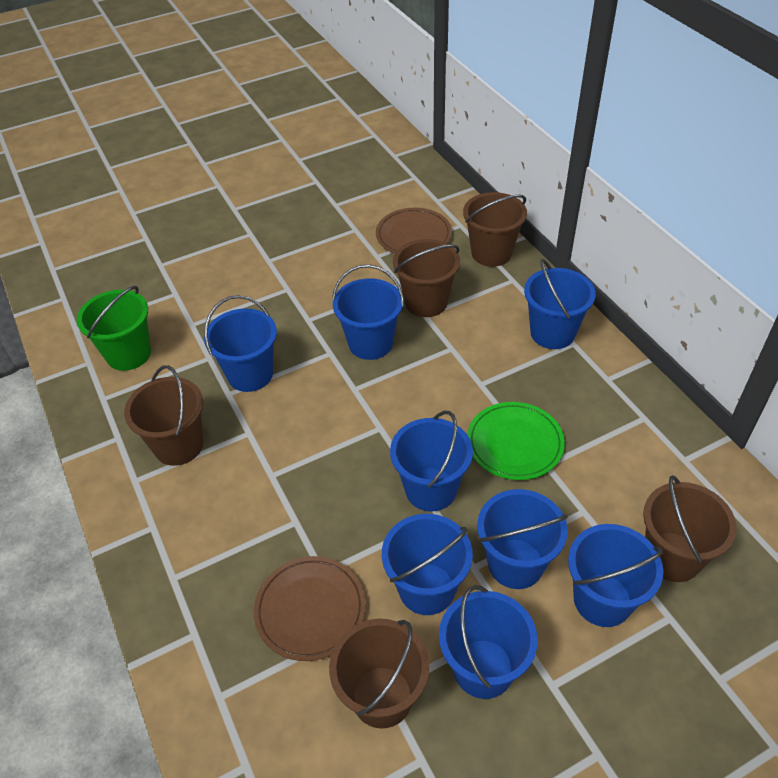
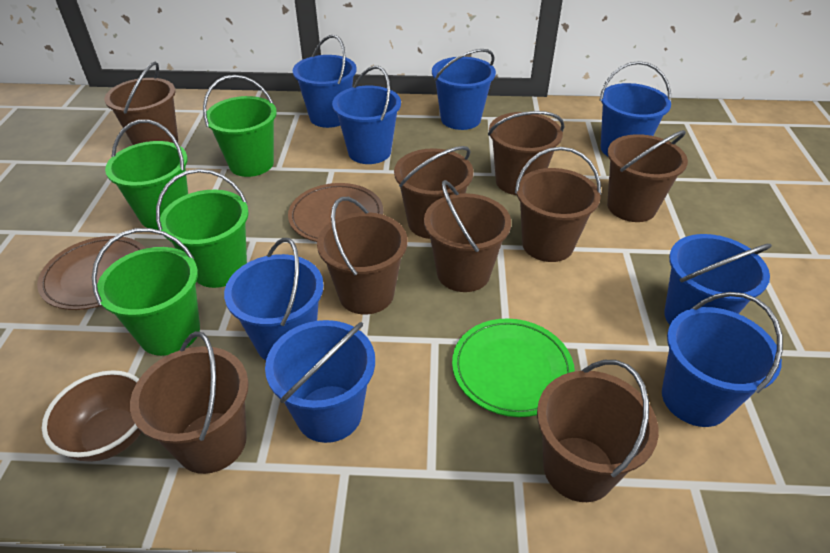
brown bowl: 0 -> 1
brown bucket: 5 -> 9
green bucket: 1 -> 4

